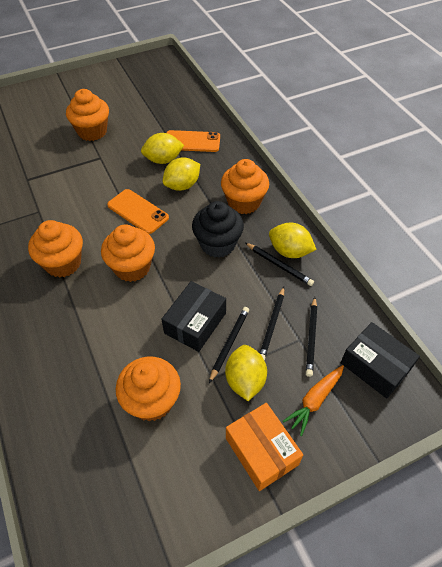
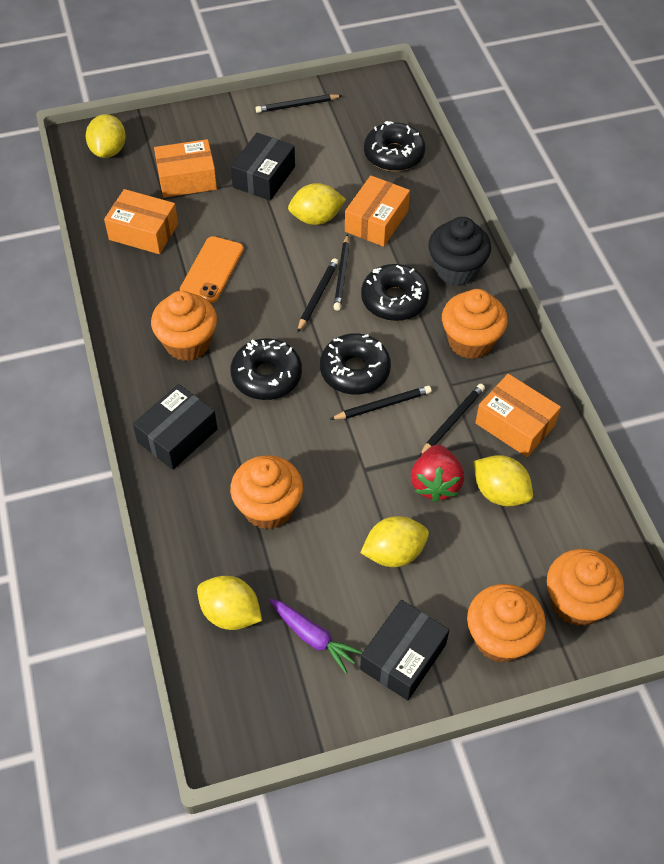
black box: 2 -> 3
black donut: 0 -> 4
black pencil: 4 -> 5
orange box: 1 -> 4
orange carrot: 1 -> 0
orange phone: 2 -> 1
purple carrot: 0 -> 1
red strawberry: 0 -> 1
yellow lemon: 4 -> 5

